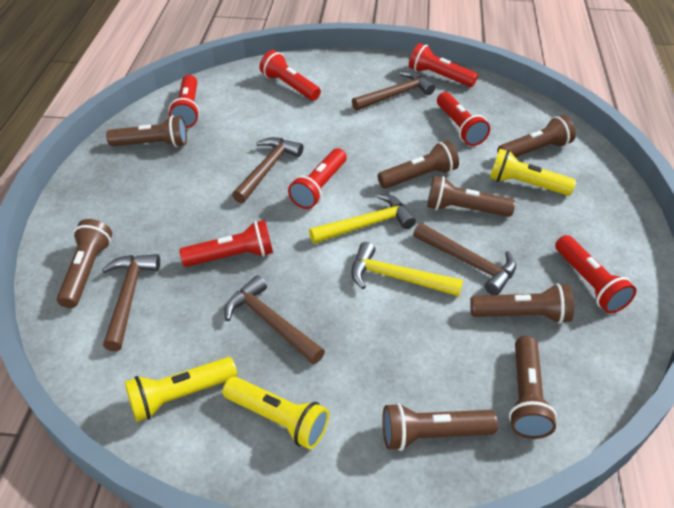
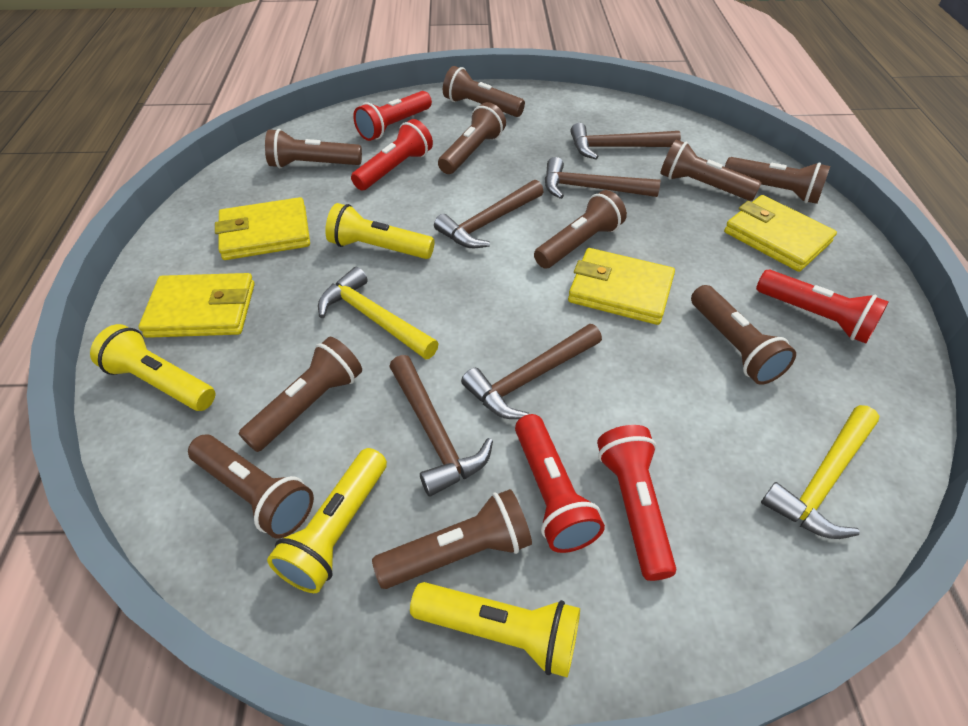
brown flashlight: 8 -> 10
red flashlight: 7 -> 5
yellow flashlight: 3 -> 4
yellow wallet: 0 -> 4

